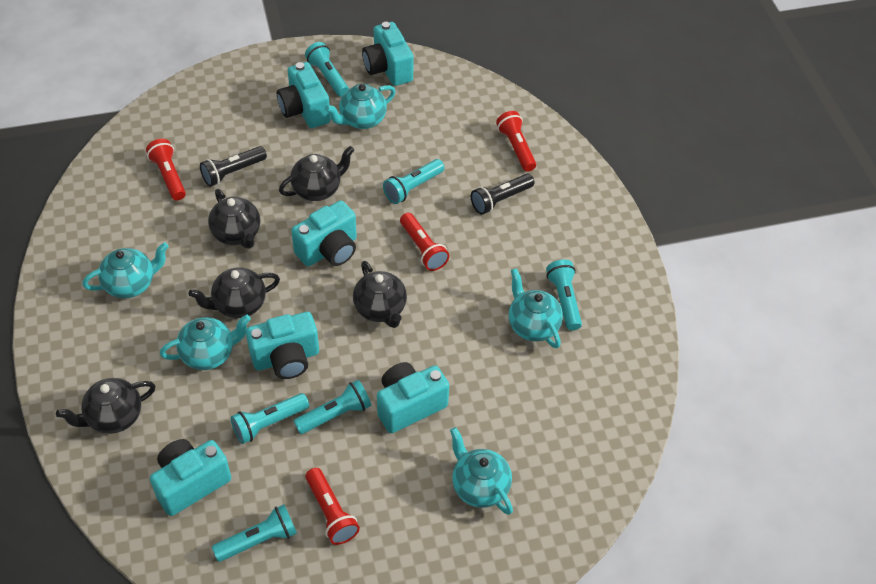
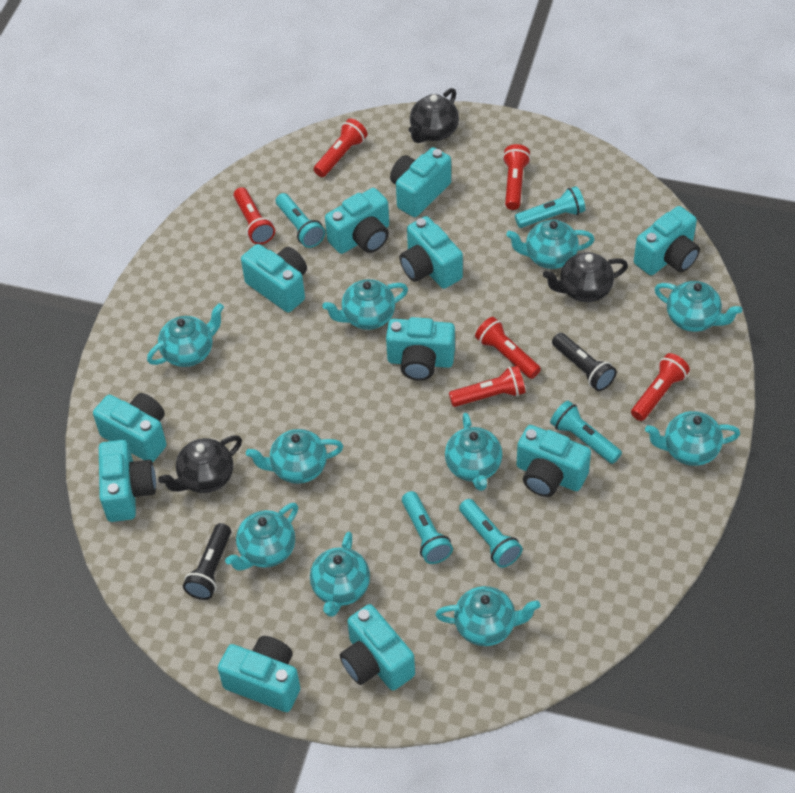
black teapot: 5 -> 3
red flashlight: 4 -> 6
turquoise camera: 6 -> 11
turquoise flashlight: 6 -> 5
turquoise teapot: 5 -> 10

